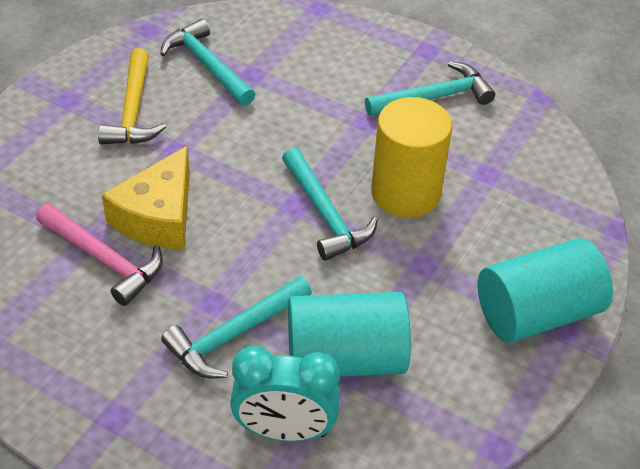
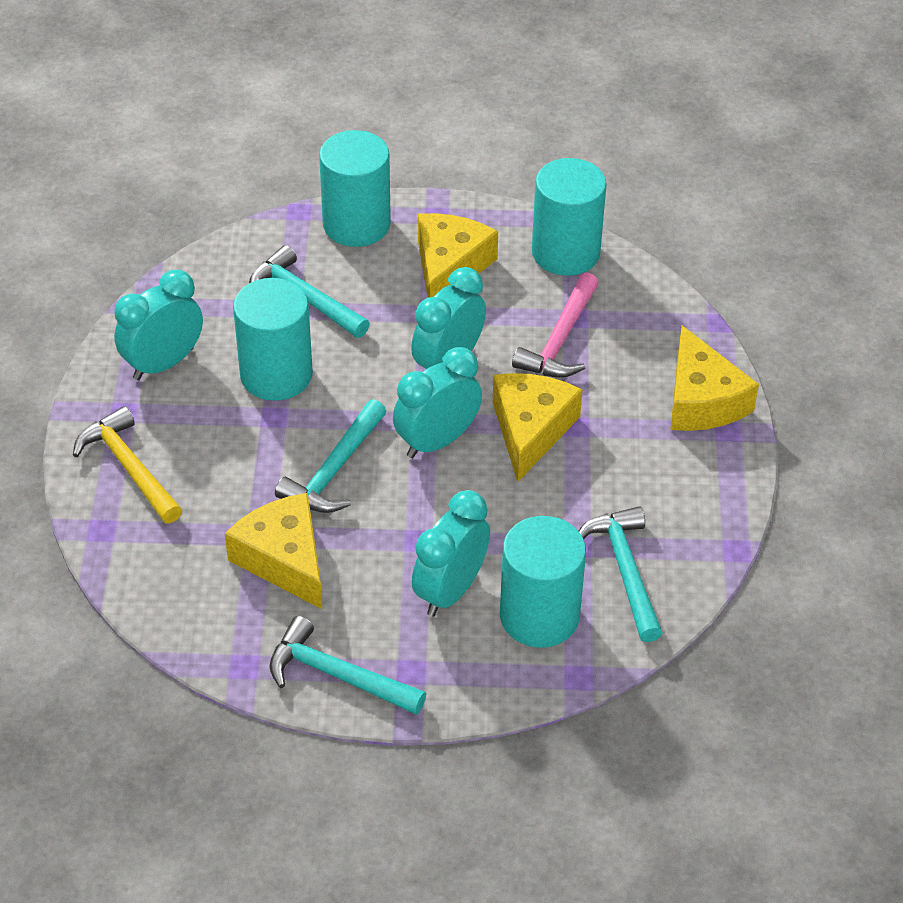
turquoise clock: 1 -> 4
turquoise cylinder: 2 -> 4
yellow cheese: 1 -> 4
yellow cylinder: 1 -> 0

